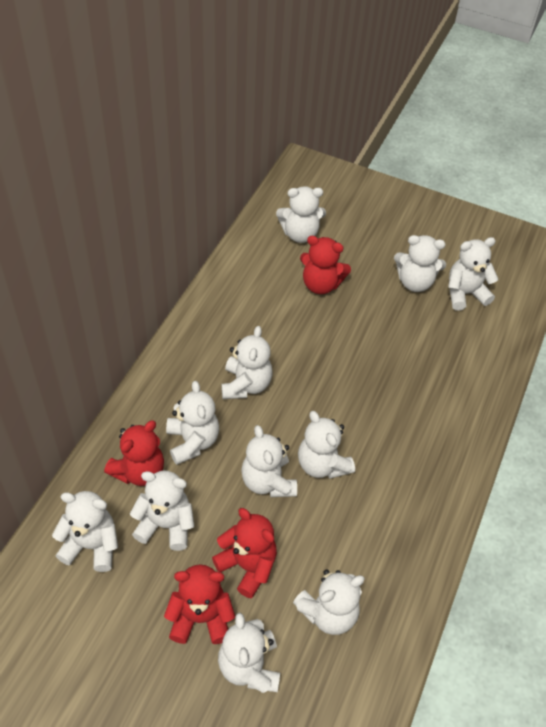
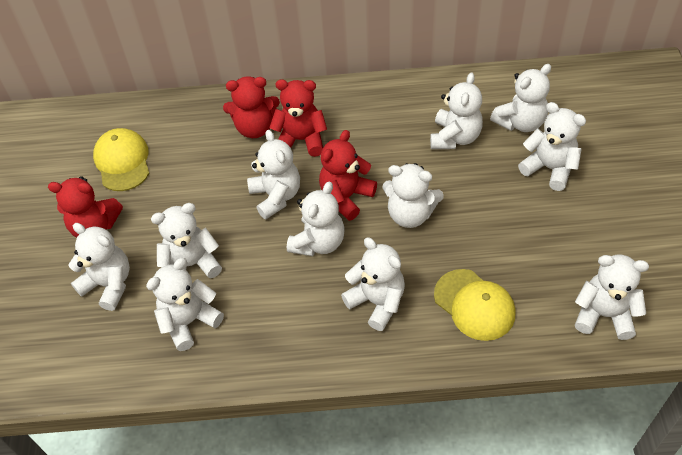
yellow cap: 0 -> 2

